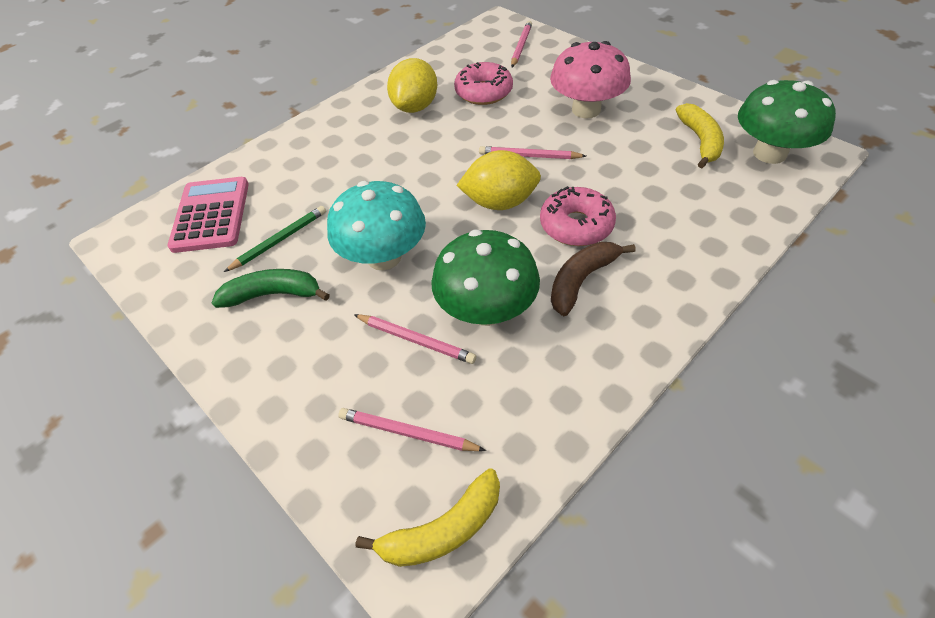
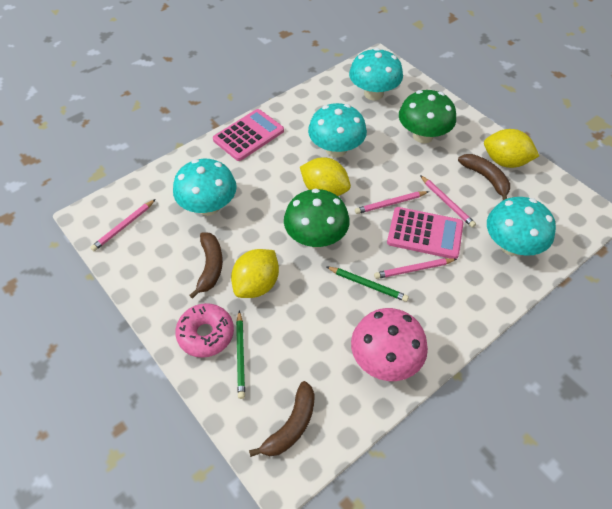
brown banana: 1 -> 3
green banana: 1 -> 0
green pencil: 1 -> 2
pink calculator: 1 -> 2
pink donut: 2 -> 1
turquoise mushroom: 1 -> 4
yellow banana: 2 -> 0
yellow lemon: 2 -> 3

